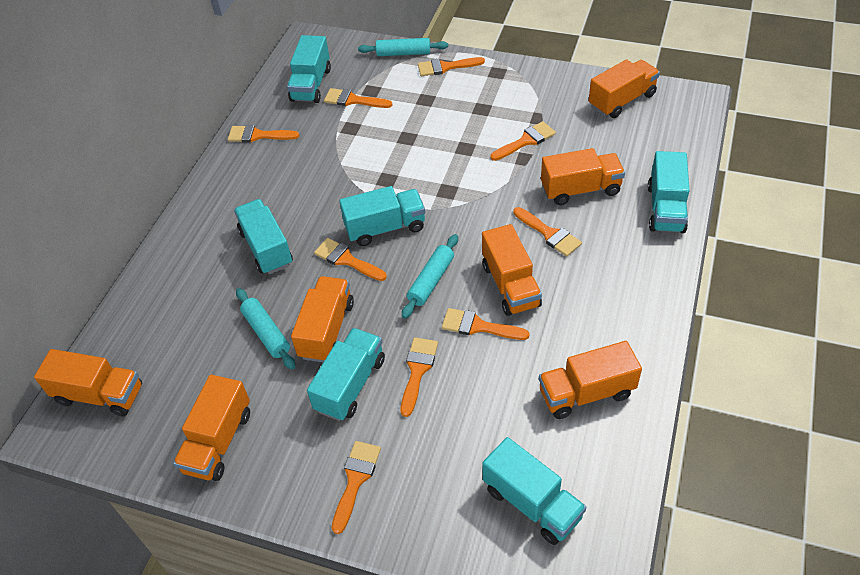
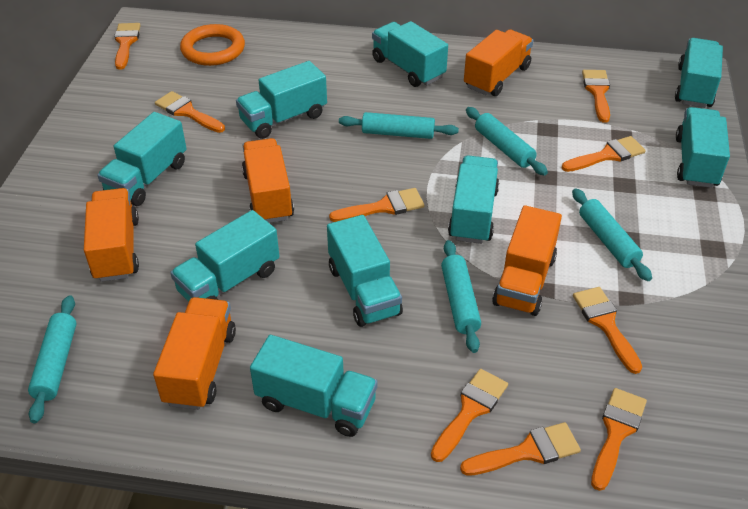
orange ring: 0 -> 1
orange truck: 7 -> 5
turquoise rolling pin: 3 -> 5
turquoise truck: 6 -> 9

